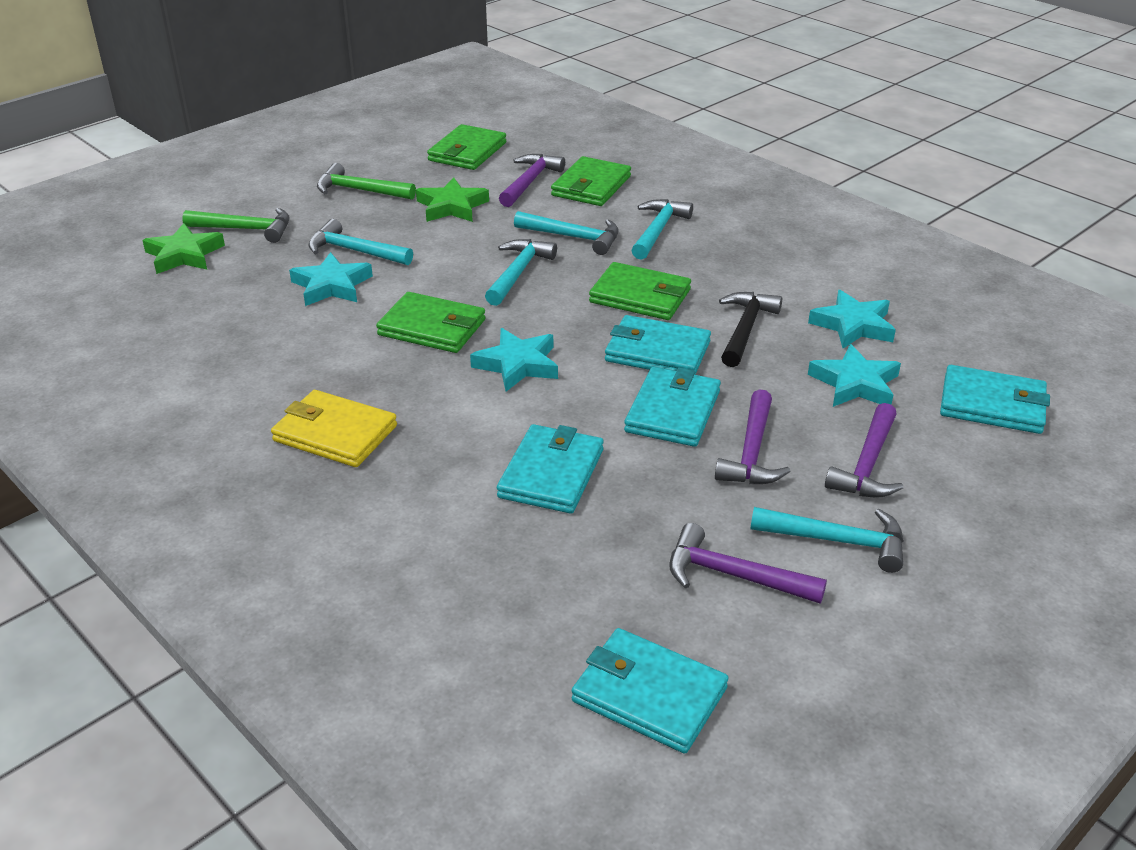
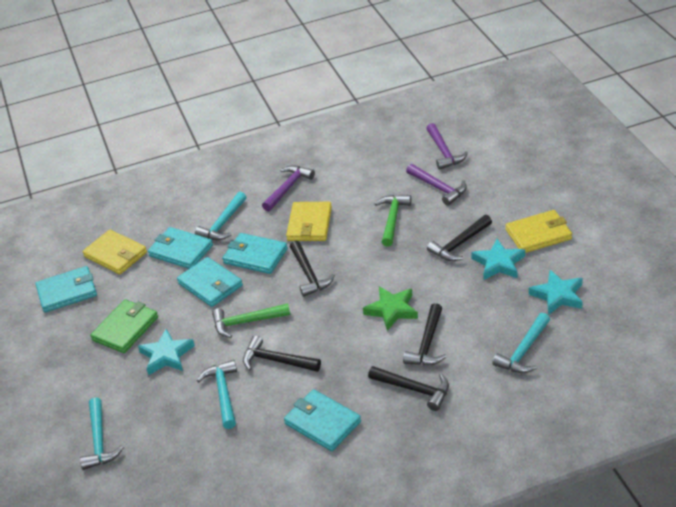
black hammer: 1 -> 5
green star: 2 -> 1
green wallet: 4 -> 1
purple hammer: 4 -> 3
turquoise hammer: 5 -> 4
turquoise star: 4 -> 3
yellow wallet: 1 -> 3

